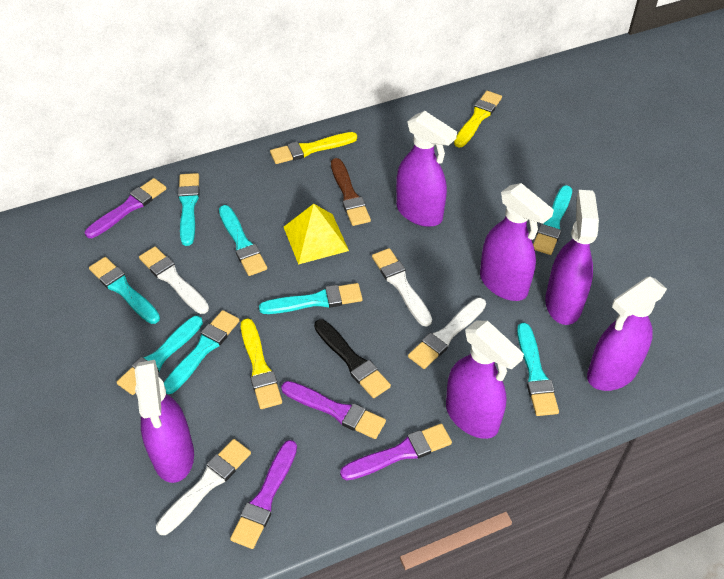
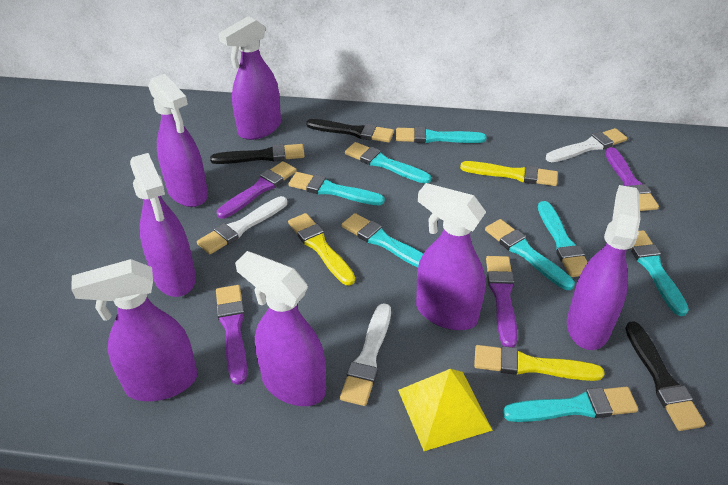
black brush: 1 -> 3
brown brush: 1 -> 0
purple spray bottle: 6 -> 7
white brush: 4 -> 3

